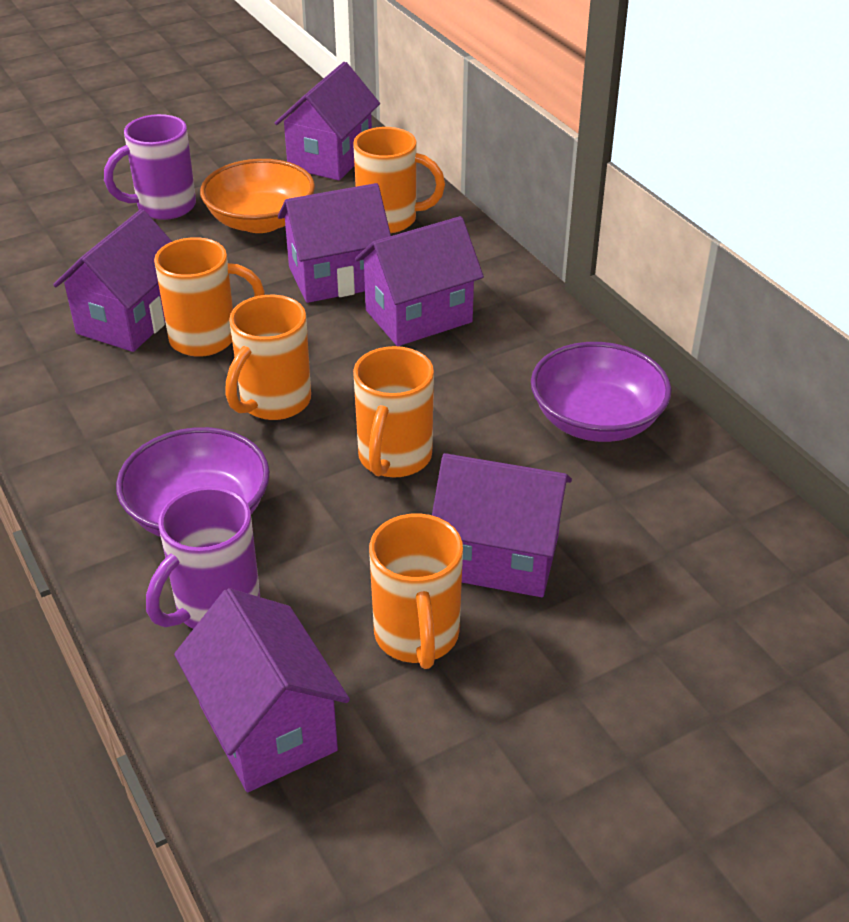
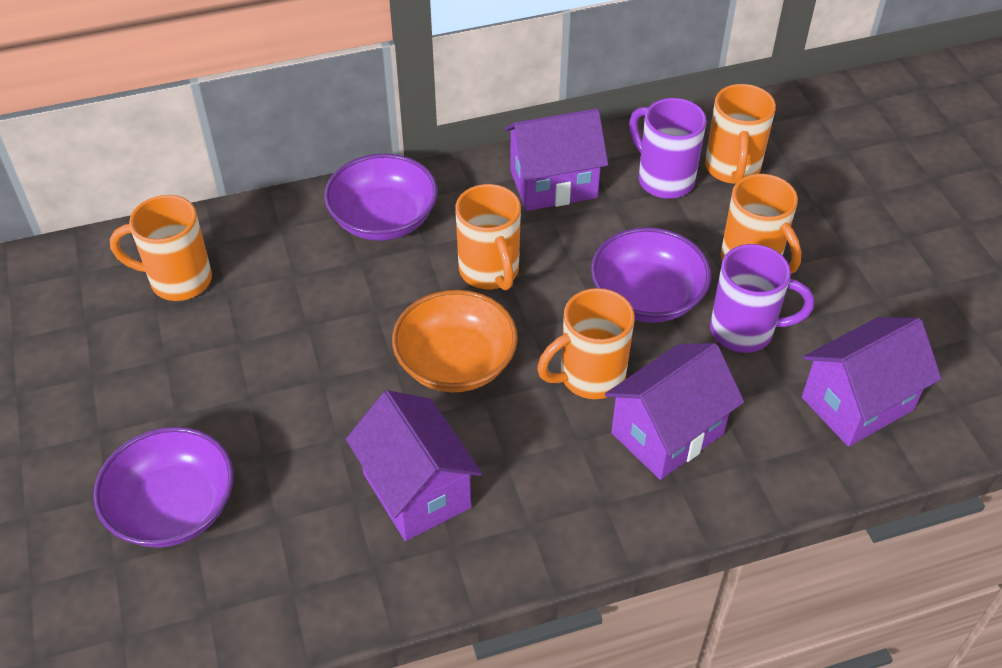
purple bowl: 2 -> 3
purple house: 6 -> 4

